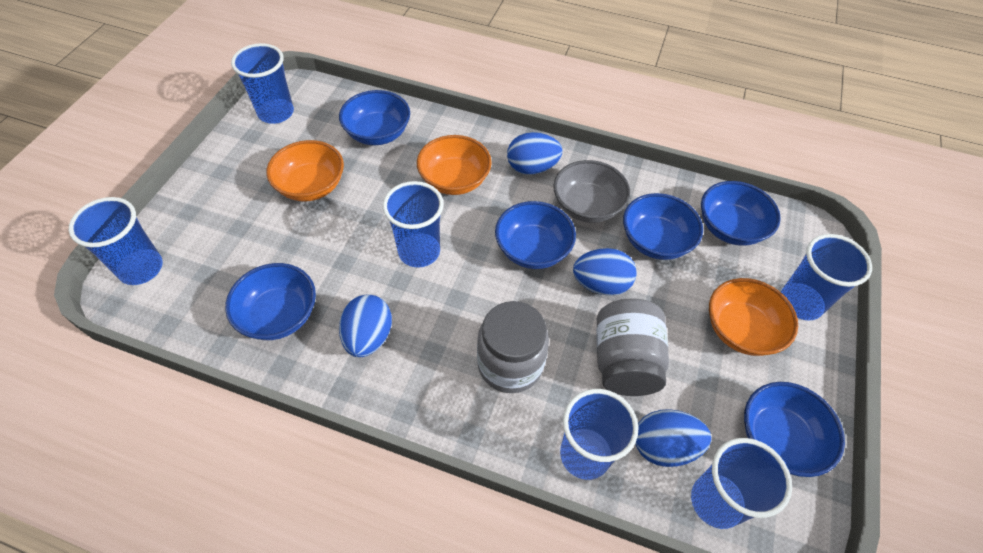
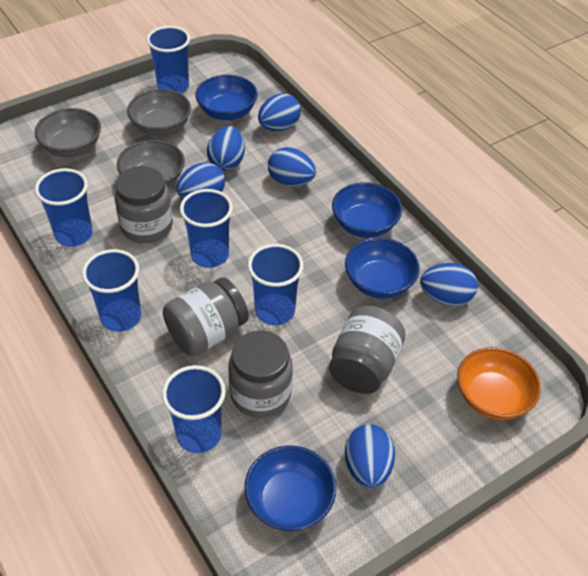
blue bowl: 6 -> 4
blue egg: 4 -> 6
grey bowl: 1 -> 3
grey jar: 2 -> 4
orange bowl: 3 -> 1

